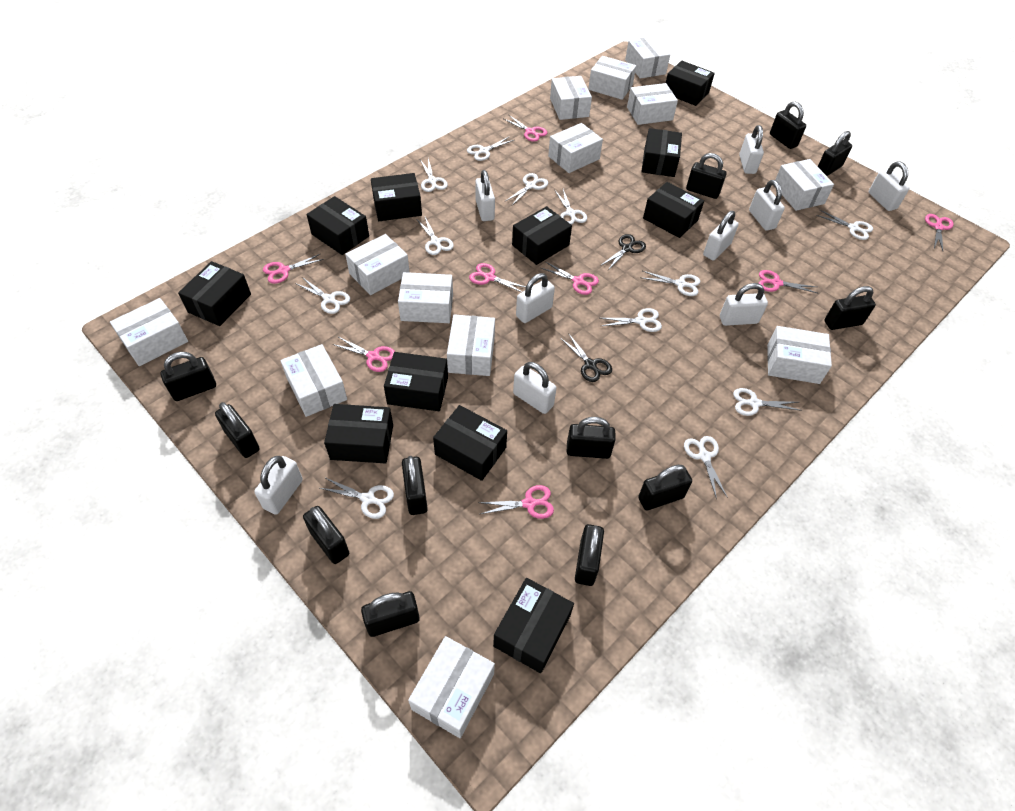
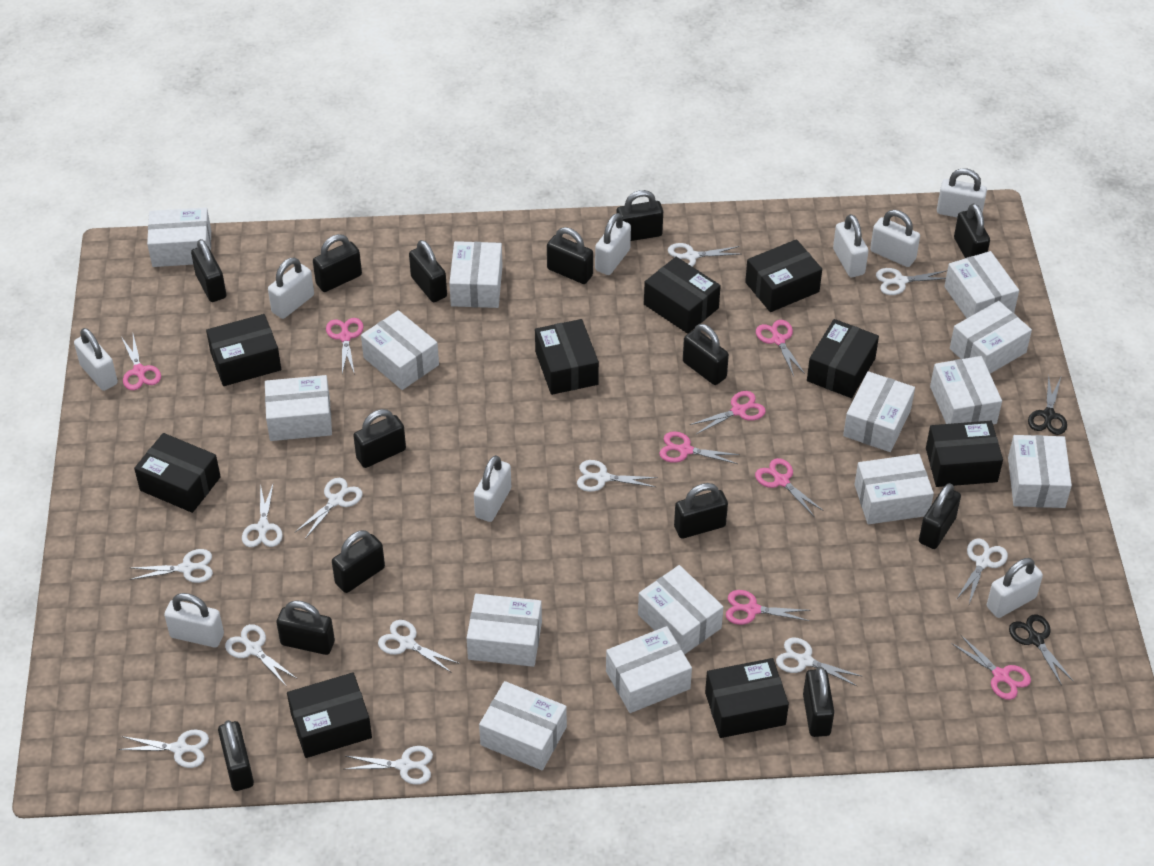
black box: 11 -> 9
black padlock: 12 -> 14
white box: 13 -> 14

